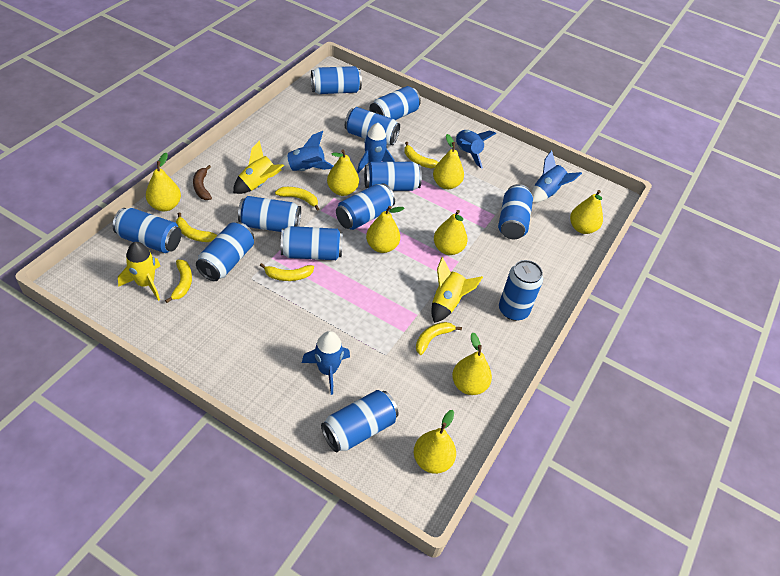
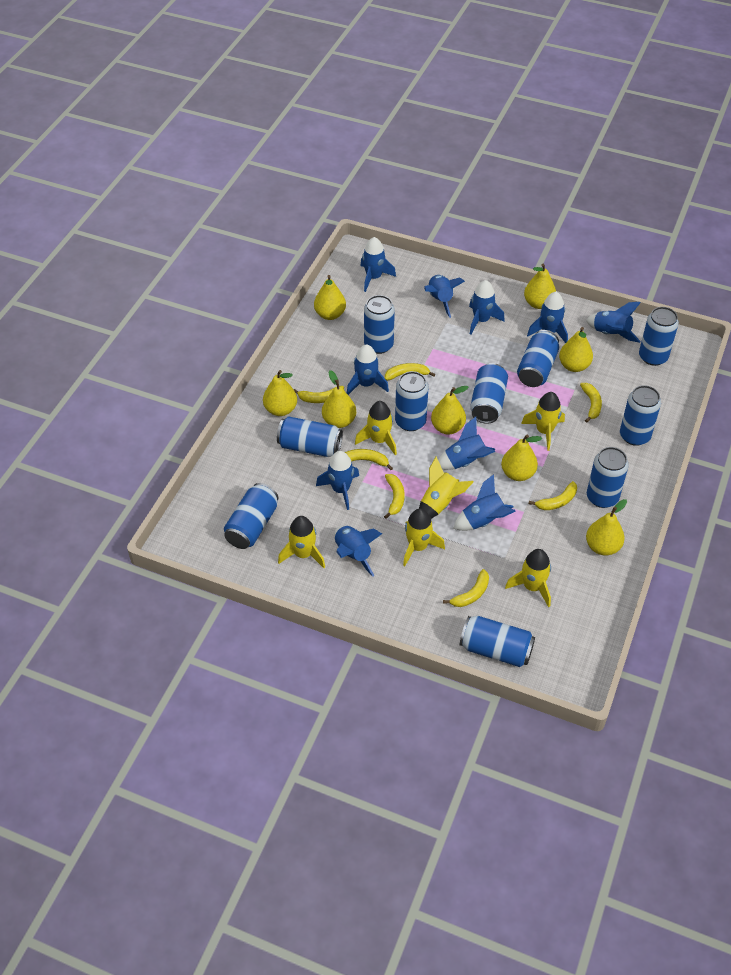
blue can: 12 -> 10
blue rocket: 5 -> 10
brown banana: 1 -> 0
yellow banana: 6 -> 7
yellow rocket: 3 -> 6

